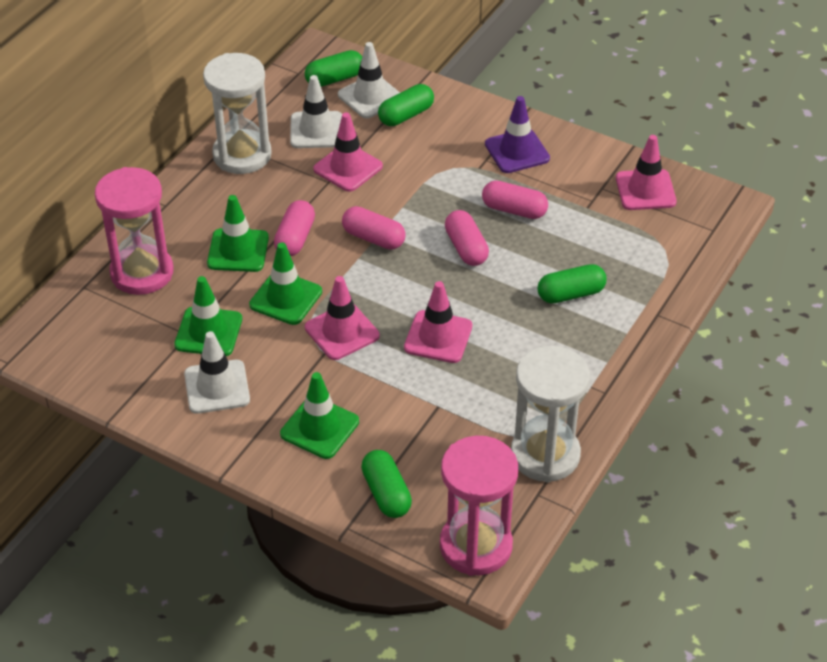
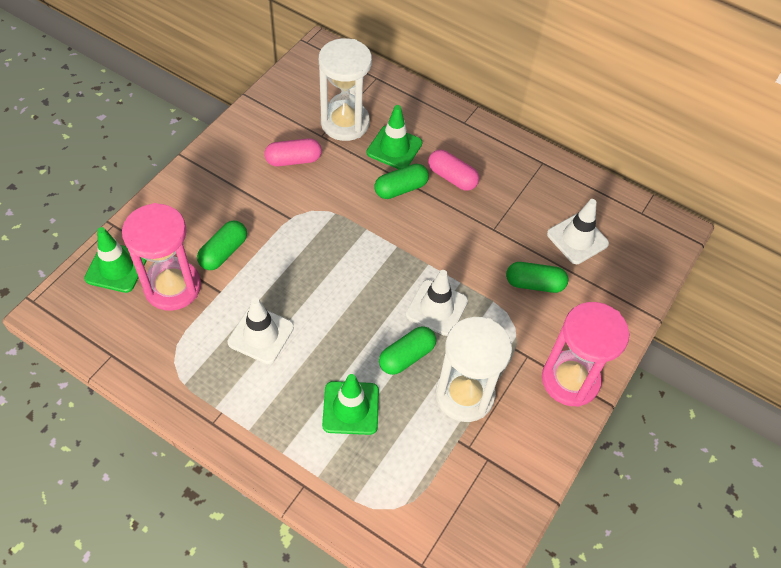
green traffic cone: 4 -> 3
pink capsule: 4 -> 2
pink traffic cone: 4 -> 0
purple traffic cone: 1 -> 0

